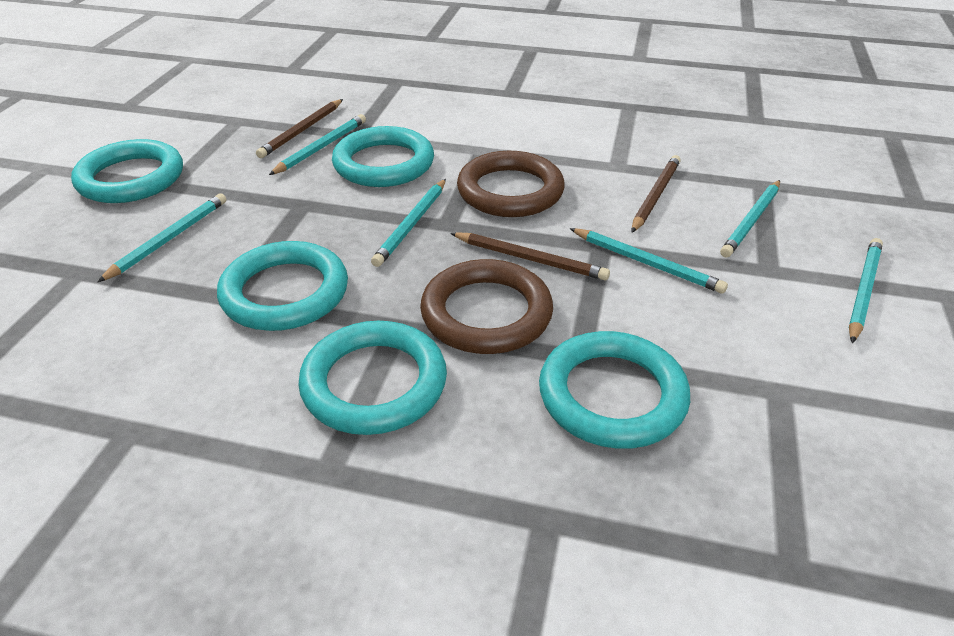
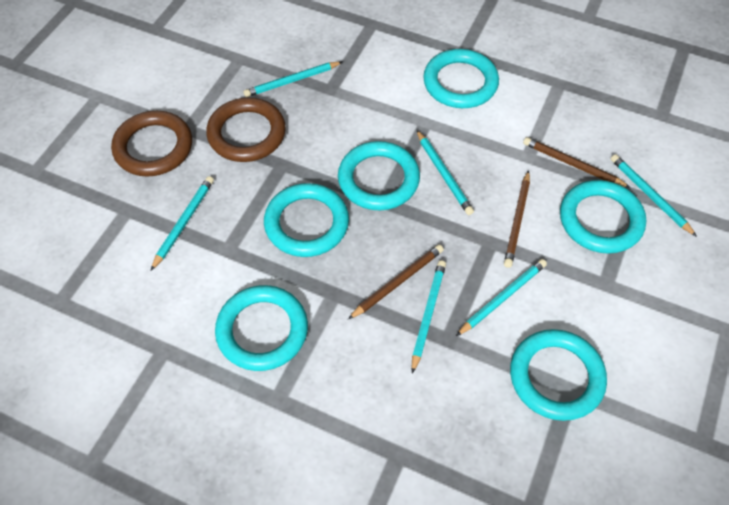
turquoise ring: 5 -> 6

